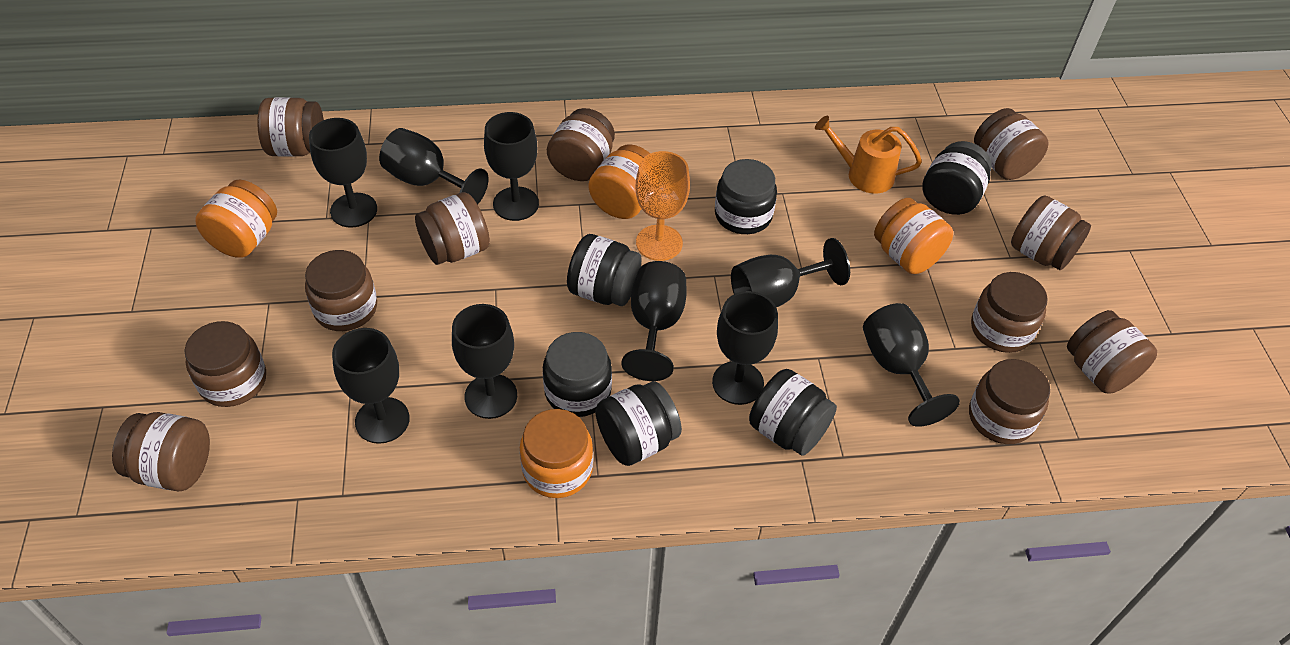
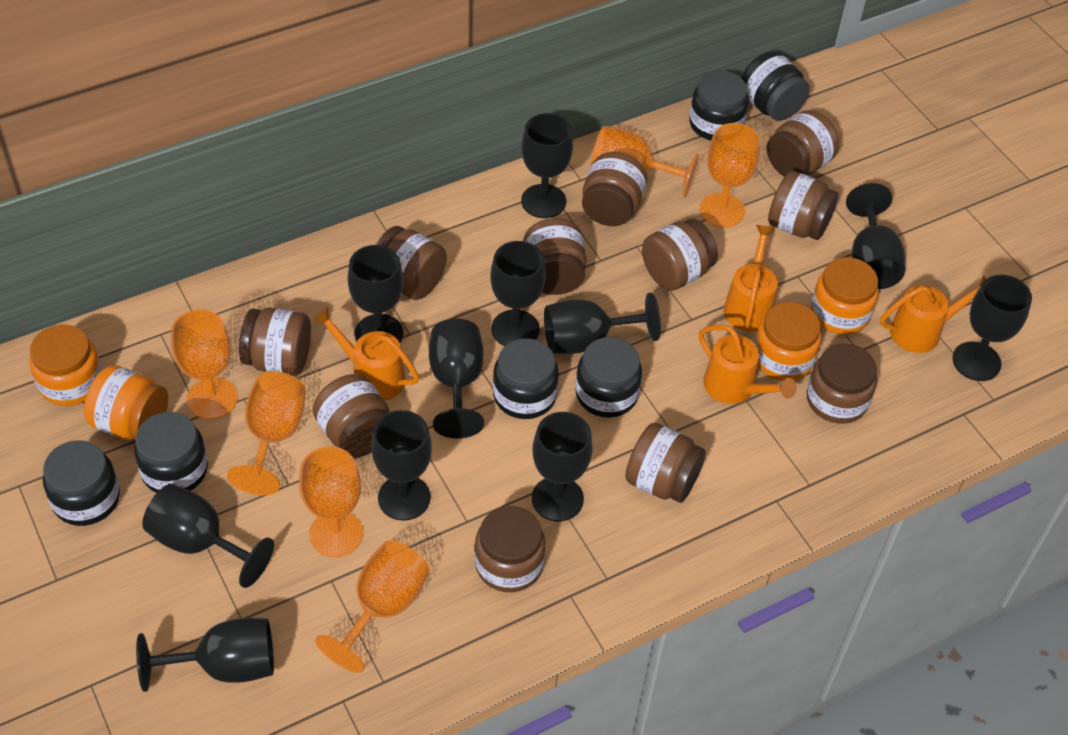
black goblet: 9 -> 11
orange goblet: 1 -> 6
orange watering can: 1 -> 4

